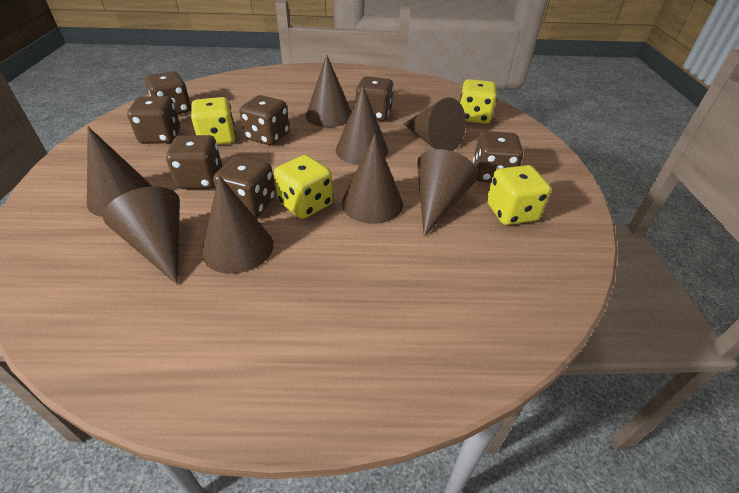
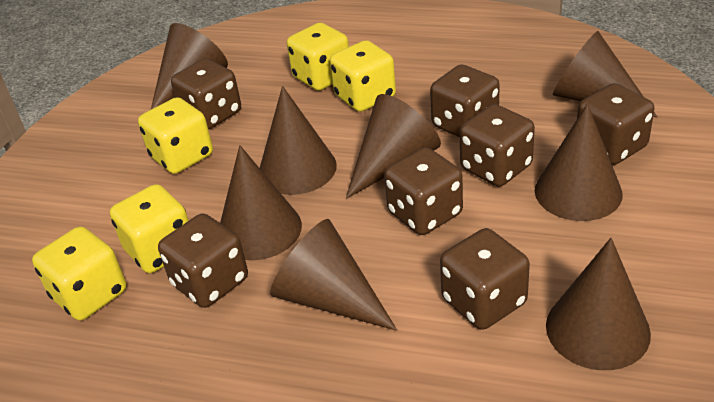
yellow dice: 4 -> 5

